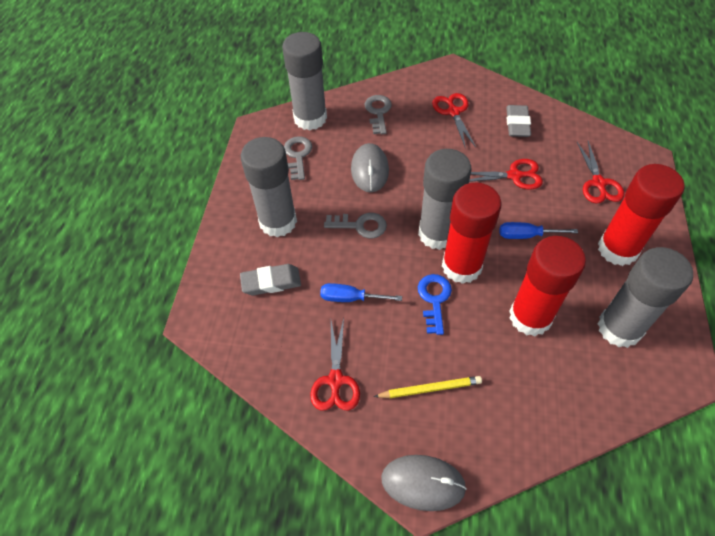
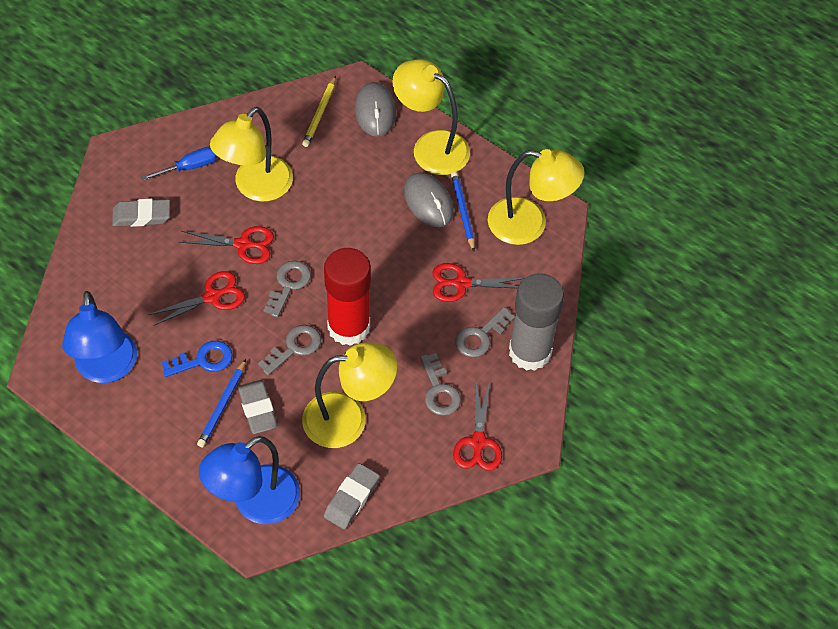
blue lamp: 0 -> 2
blue pencil: 0 -> 2
blue screwdriver: 2 -> 1
grey eraser: 2 -> 3
grey glue stick: 4 -> 1
grey key: 3 -> 4
red glue stick: 3 -> 1
yellow lamp: 0 -> 4

